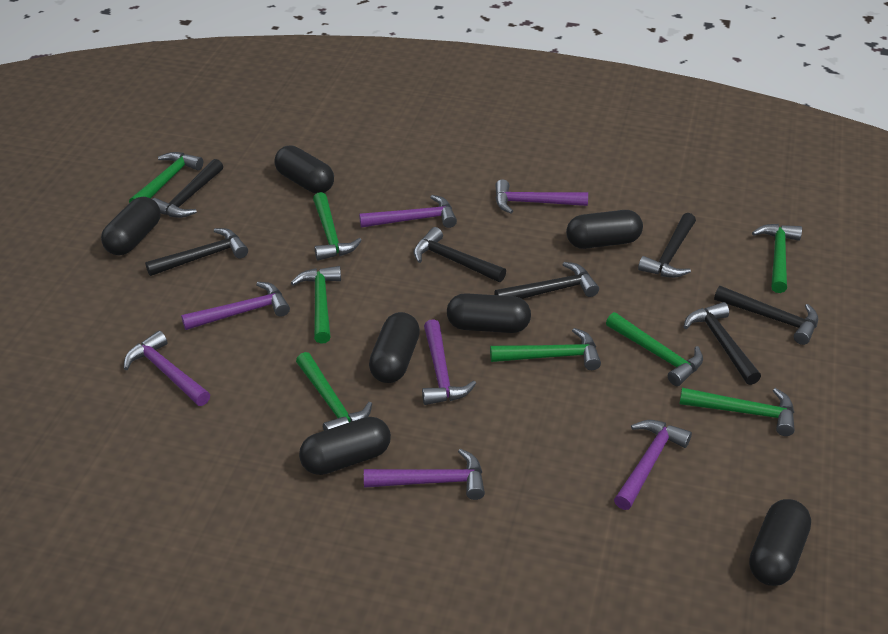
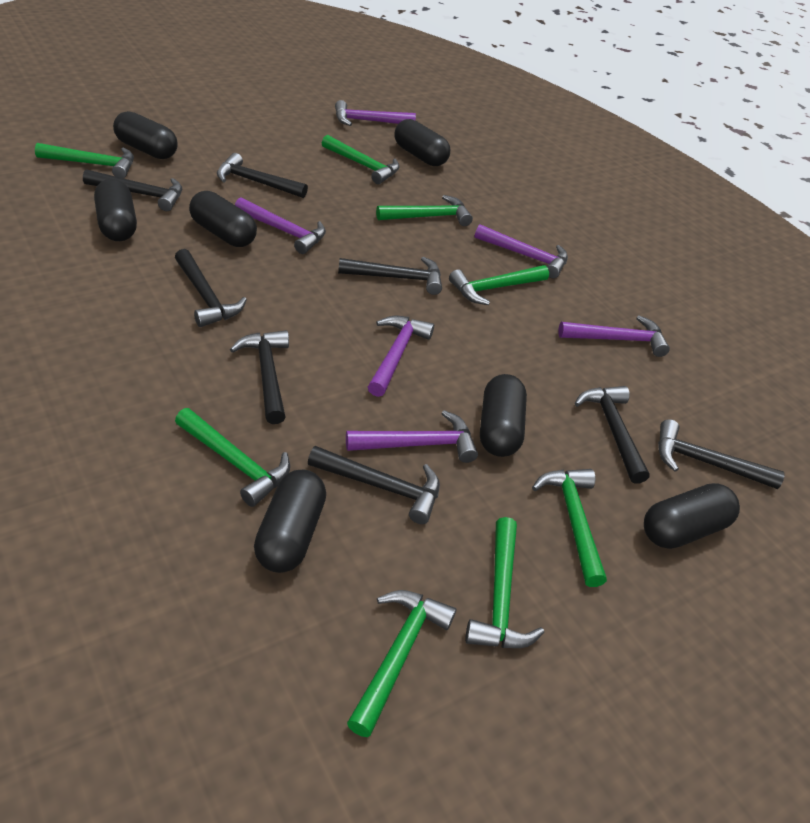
black hammer: 7 -> 8
purple hammer: 7 -> 6

